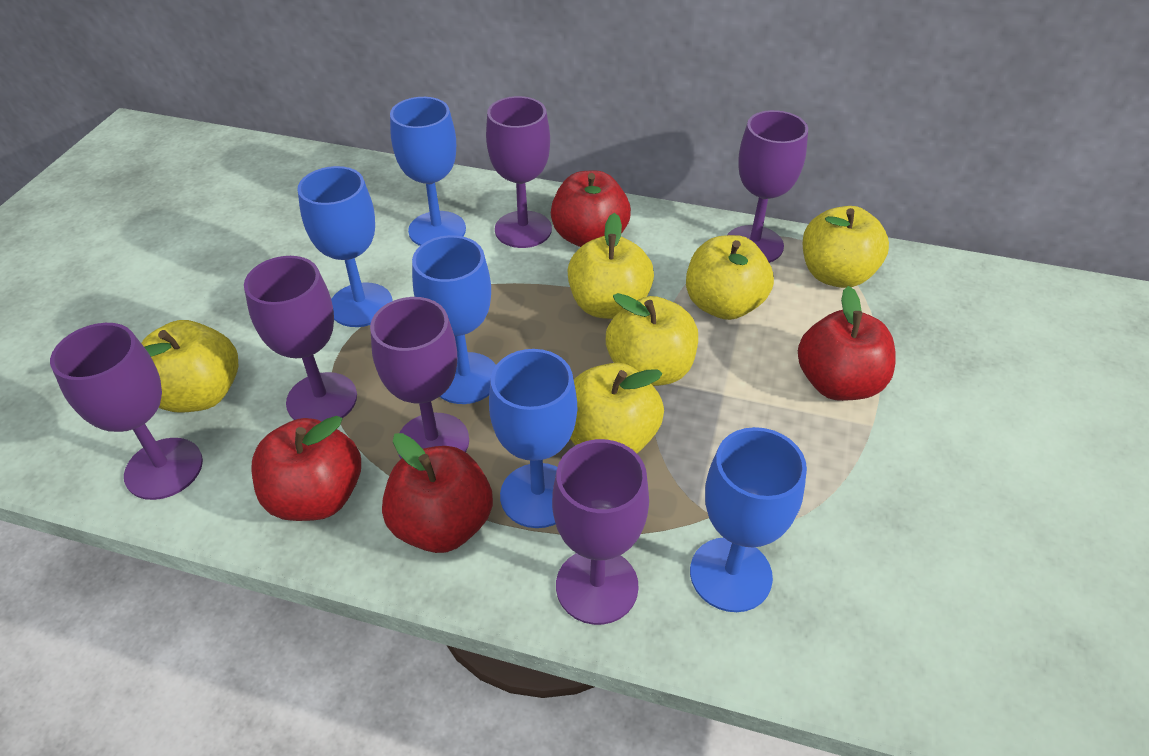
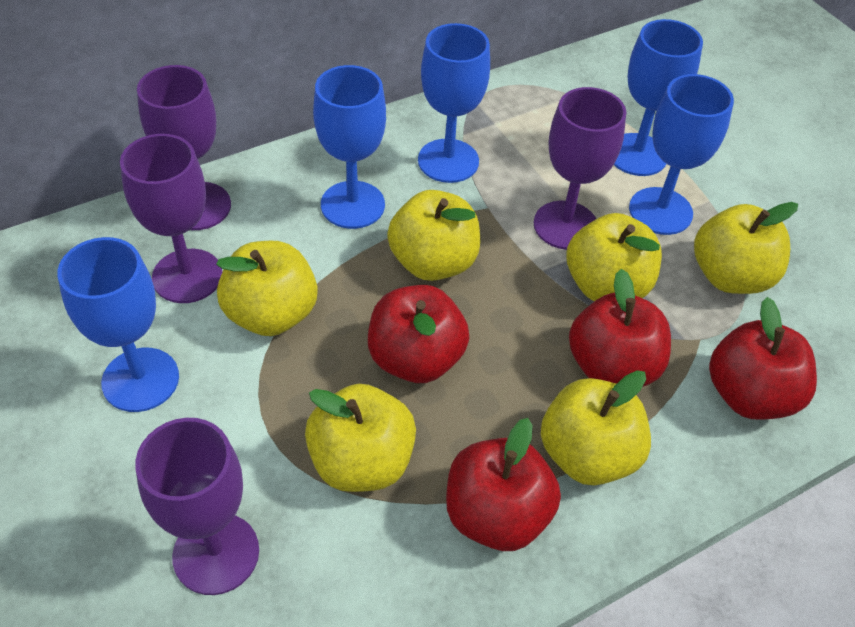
purple goblet: 6 -> 4

